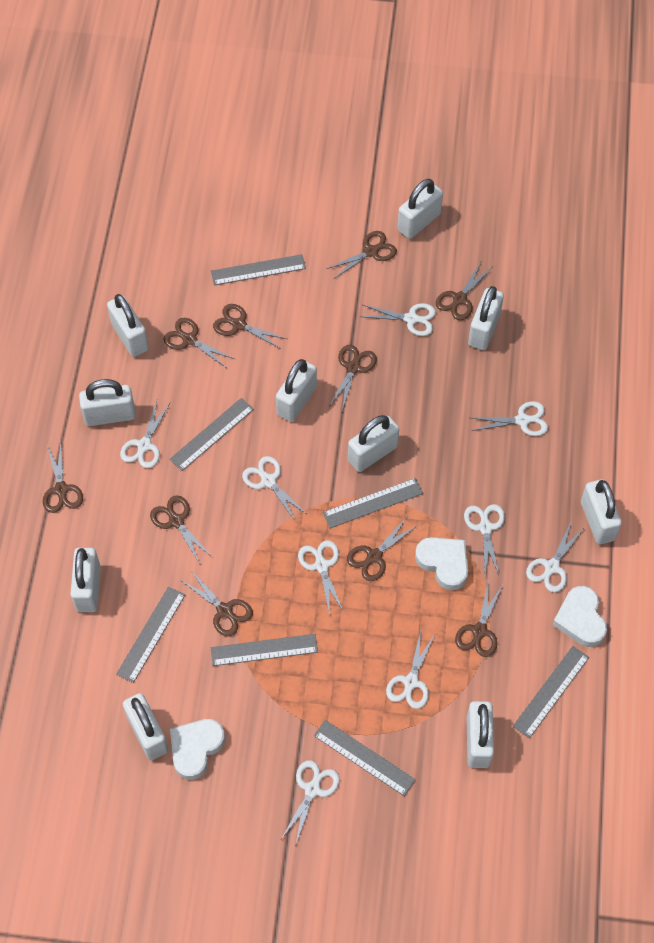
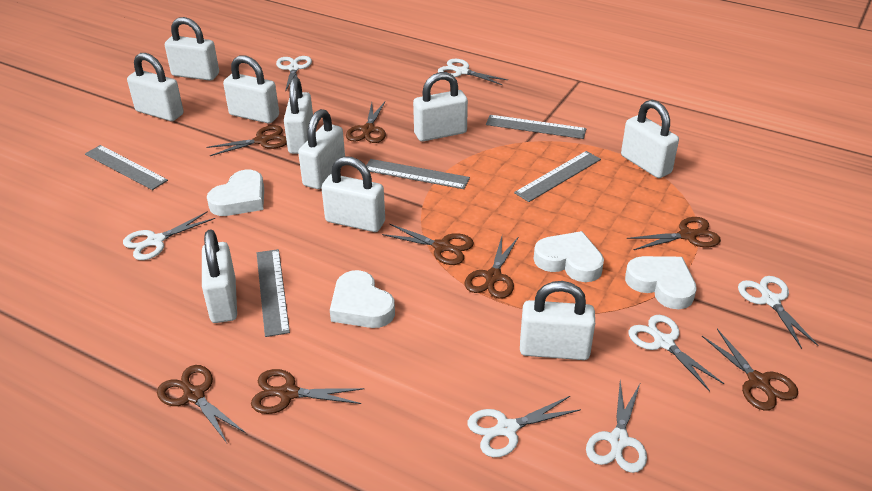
brown scissors: 10 -> 8
grey ruler: 7 -> 5
white heart: 3 -> 4
white scissors: 9 -> 7

